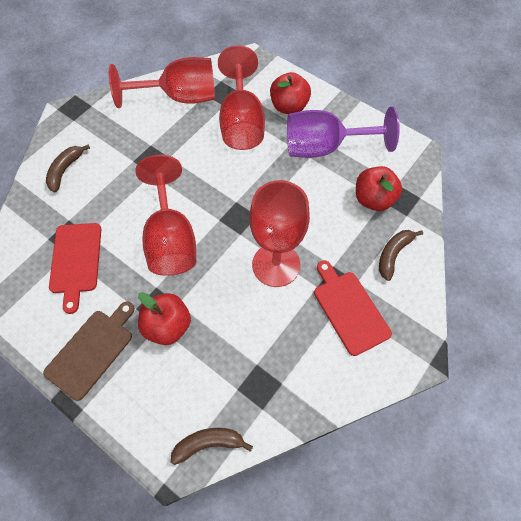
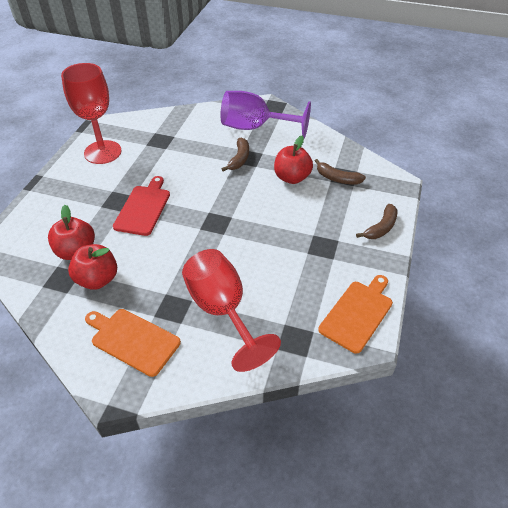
brown cutting board: 1 -> 0
orange cutting board: 0 -> 2
red cutting board: 2 -> 1
red goblet: 4 -> 2

